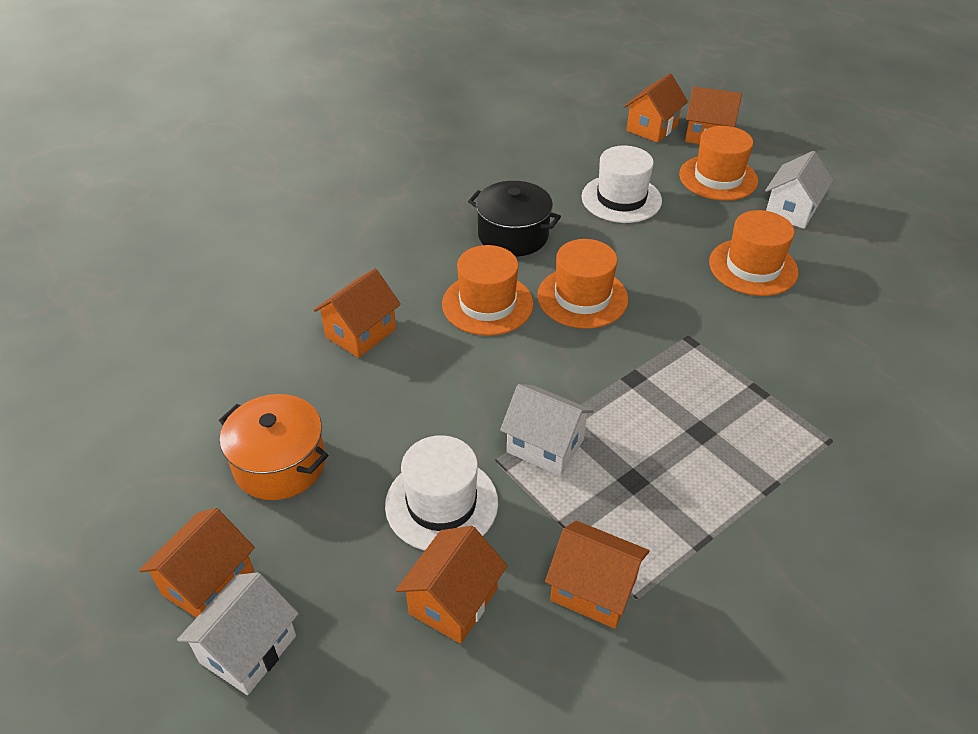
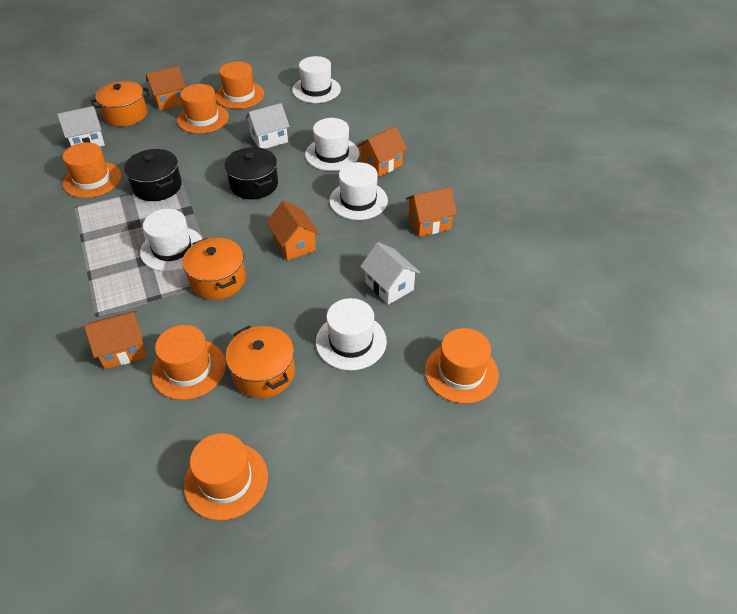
black pot: 1 -> 2
orange hat: 4 -> 6
orange house: 6 -> 5
orange pot: 1 -> 3
white hat: 2 -> 5

